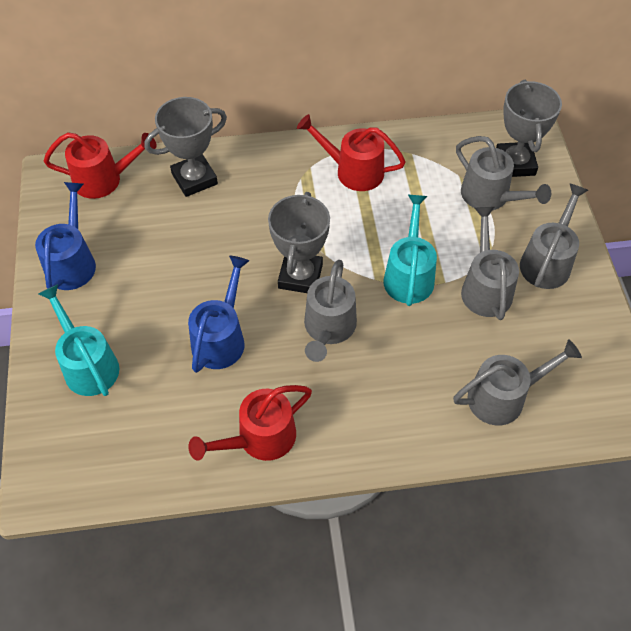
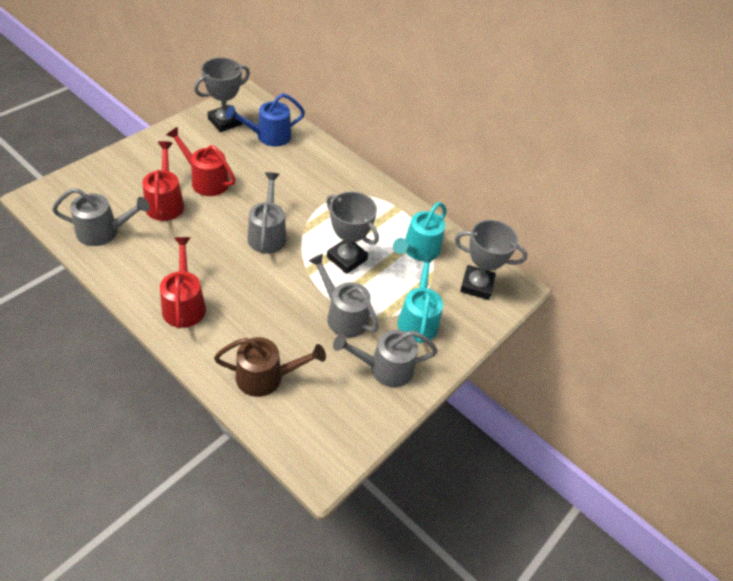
blue watering can: 2 -> 1
brown watering can: 0 -> 1
grey watering can: 5 -> 4

